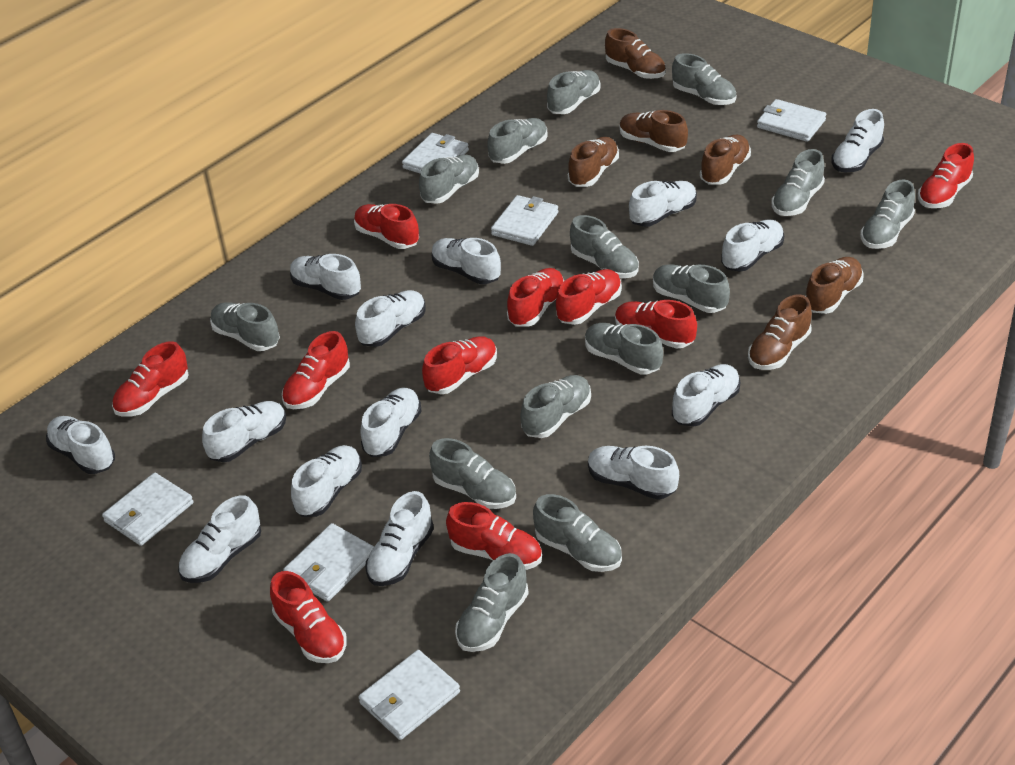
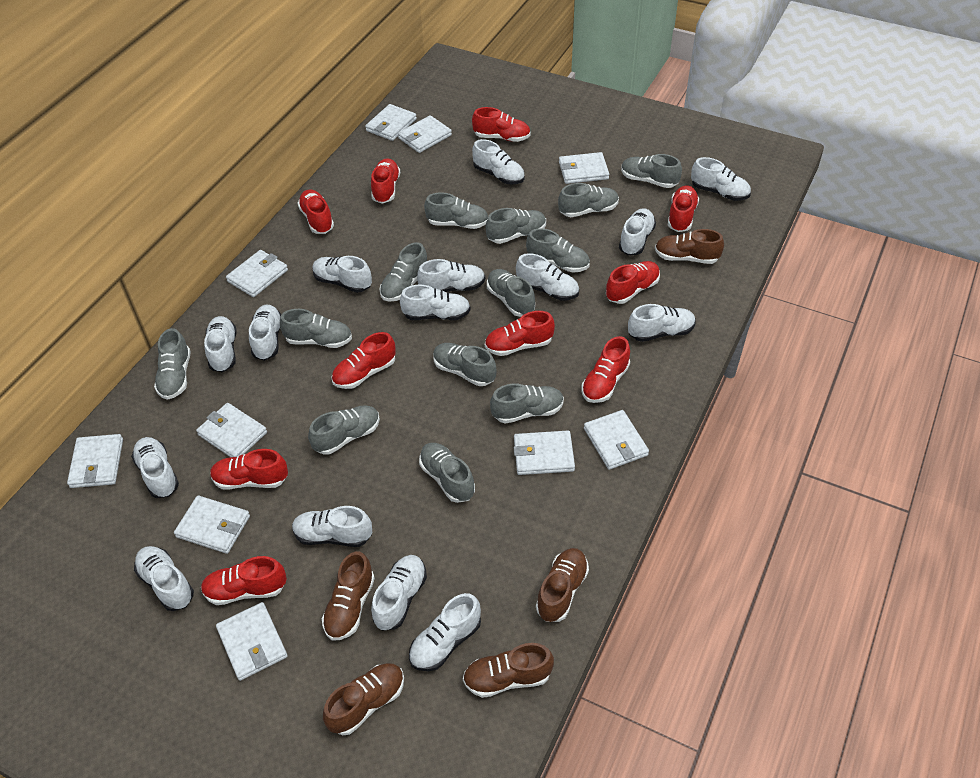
brown shoe: 6 -> 5
grey shoe: 14 -> 13
white shoe: 14 -> 15
white wallet: 6 -> 10

